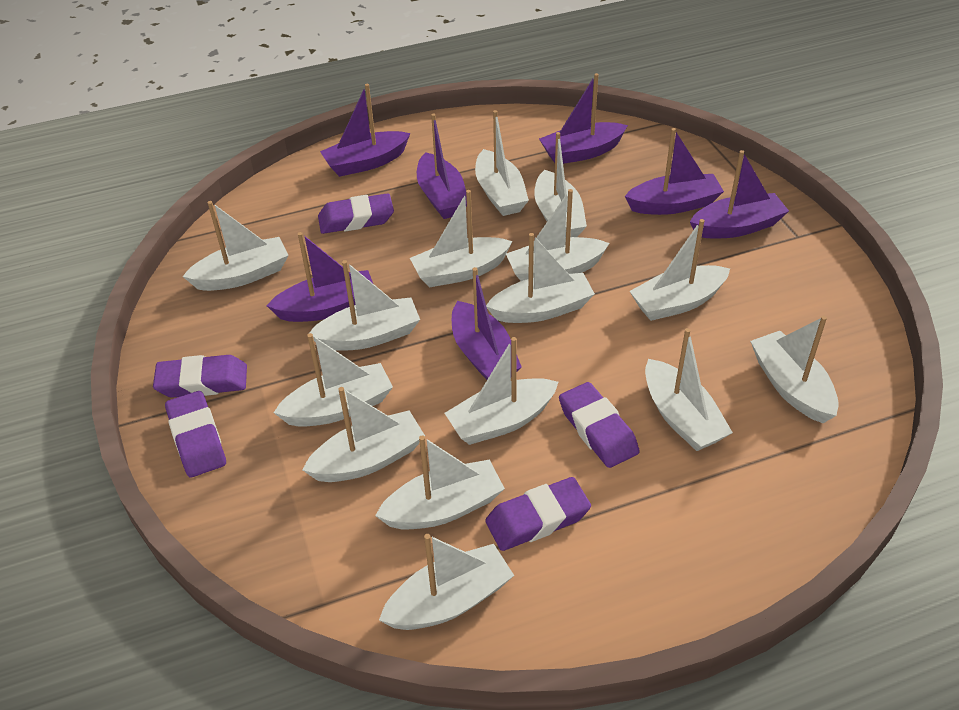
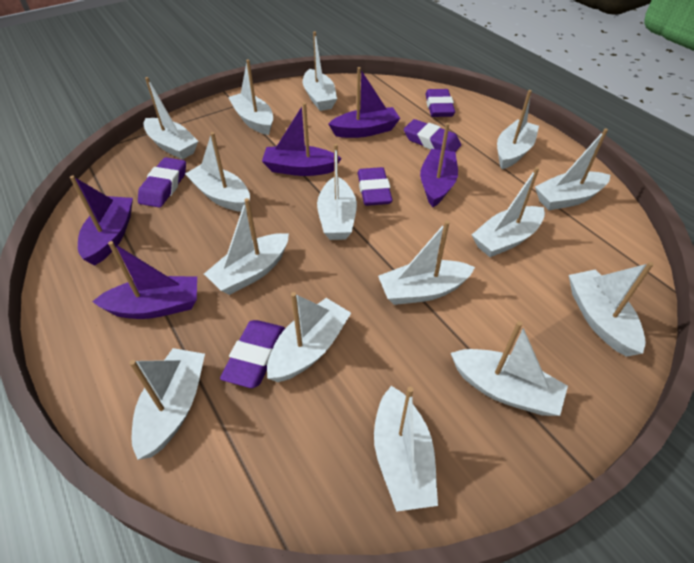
purple boat: 7 -> 5

